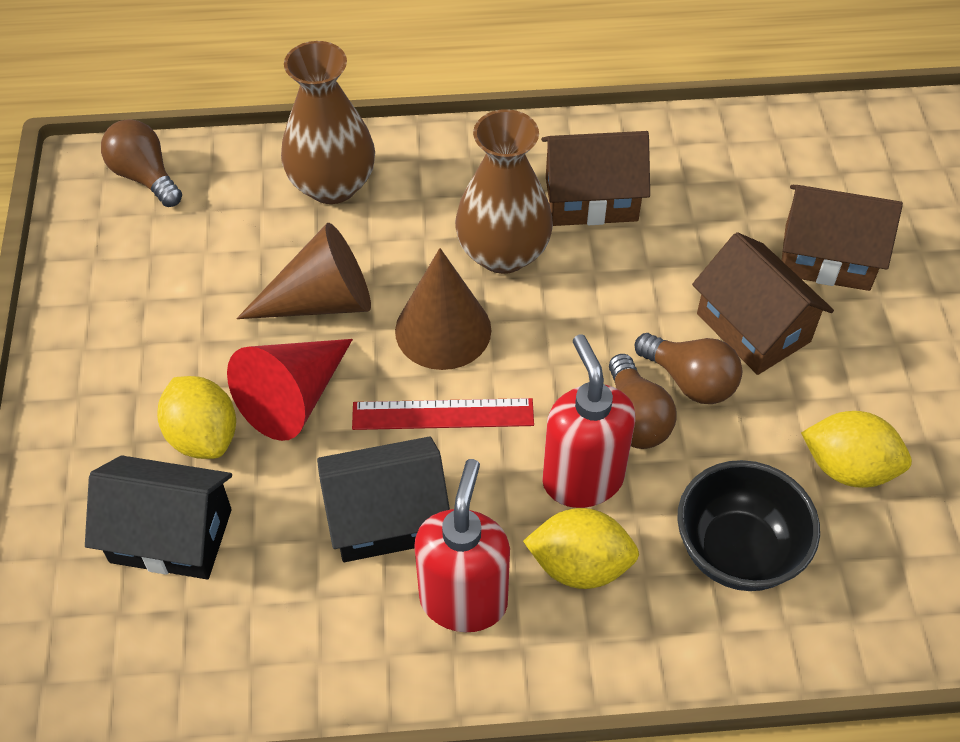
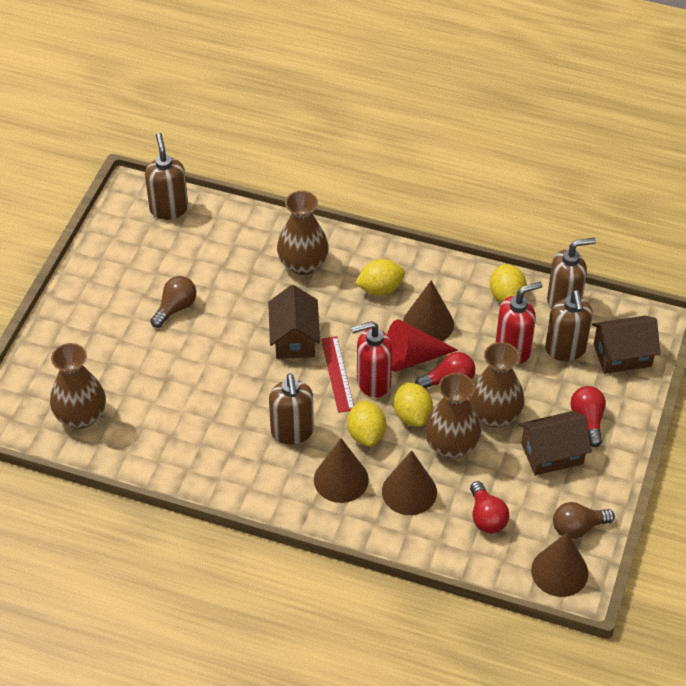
black bowl: 1 -> 0
black house: 2 -> 0
brown cone: 2 -> 4
brown light bulb: 3 -> 2
brown soap dispenser: 0 -> 4
brown vase: 2 -> 4
red light bulb: 0 -> 3
yellow lemon: 3 -> 4

